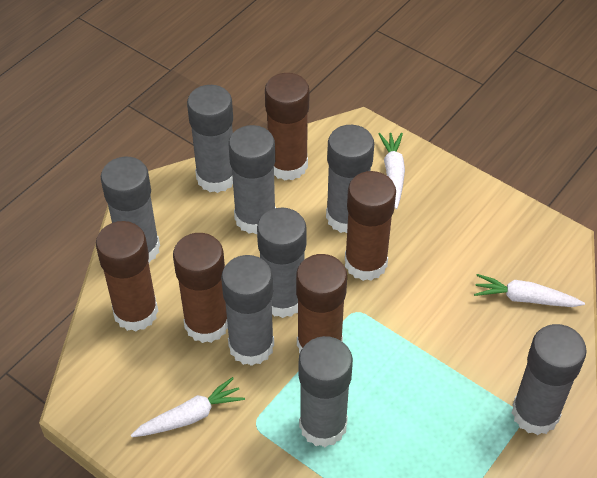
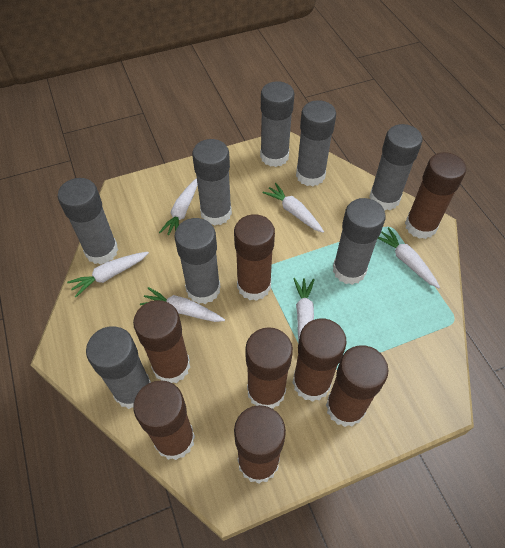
brown glue stick: 5 -> 8
white carrot: 3 -> 6

